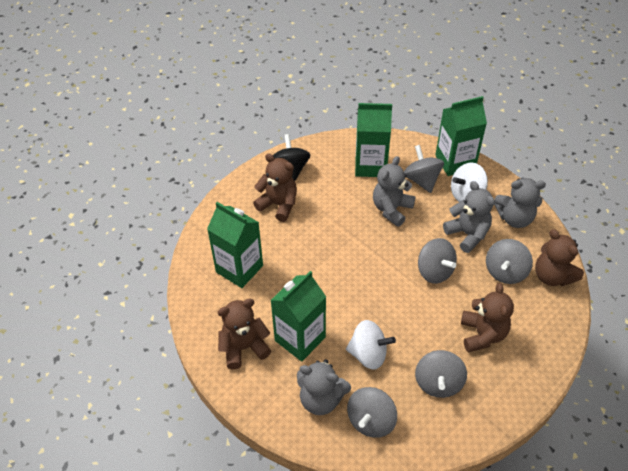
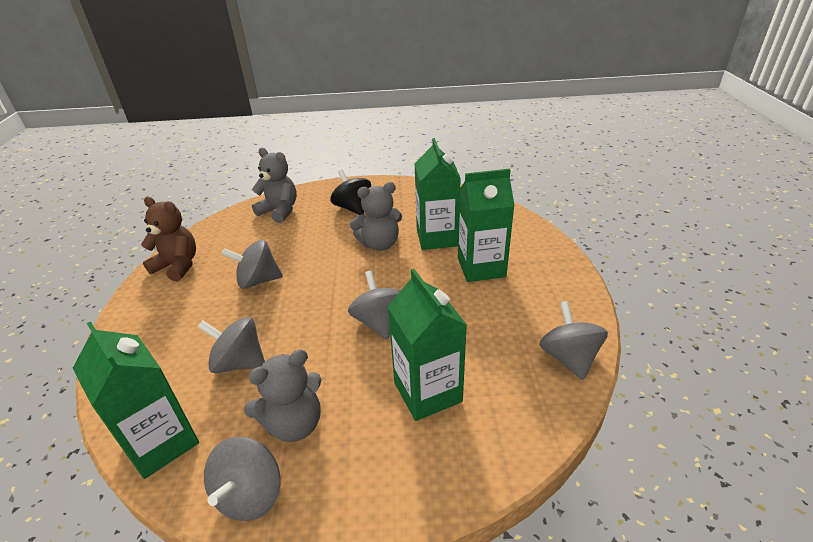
brown teddy bear: 4 -> 1
grey teddy bear: 4 -> 3
white spinning top: 2 -> 0

